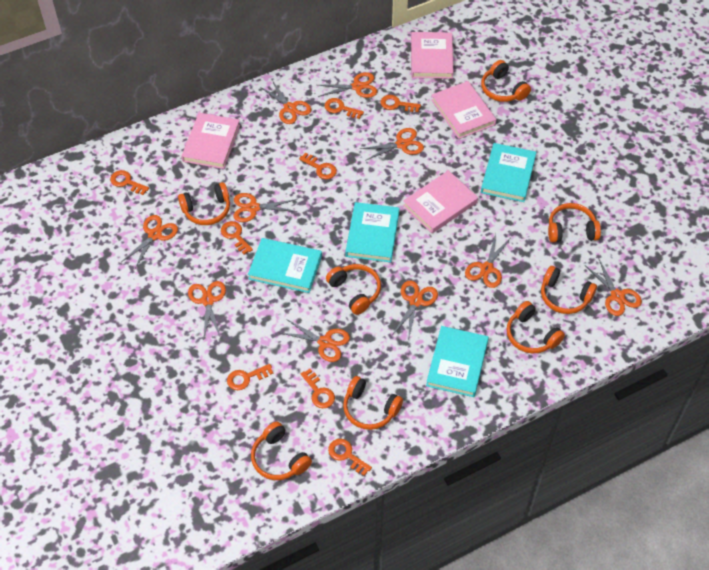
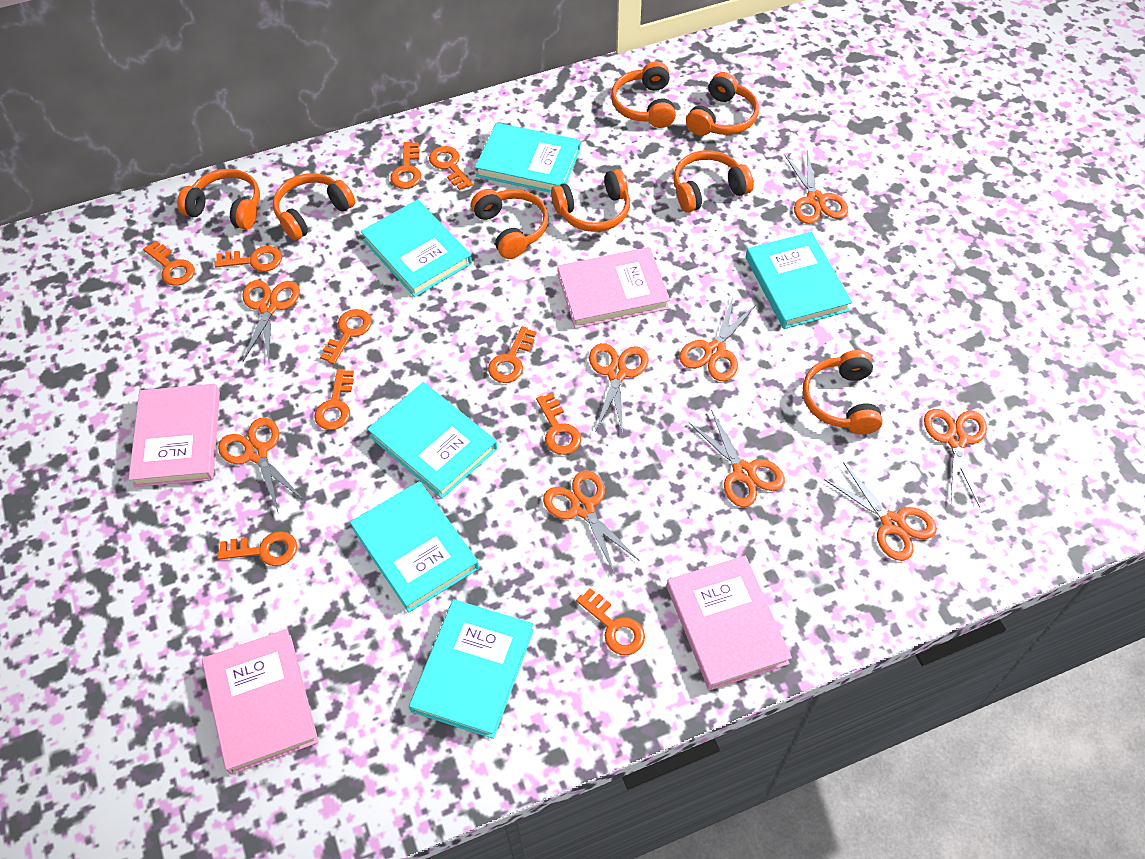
orange key: 8 -> 10
orange scissors: 10 -> 9
turquoise book: 4 -> 6

